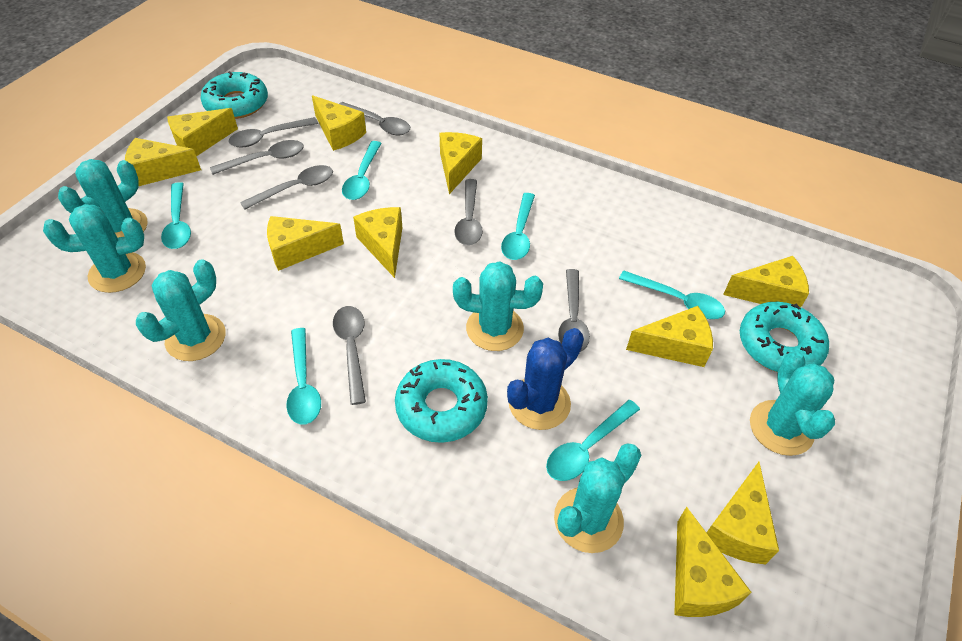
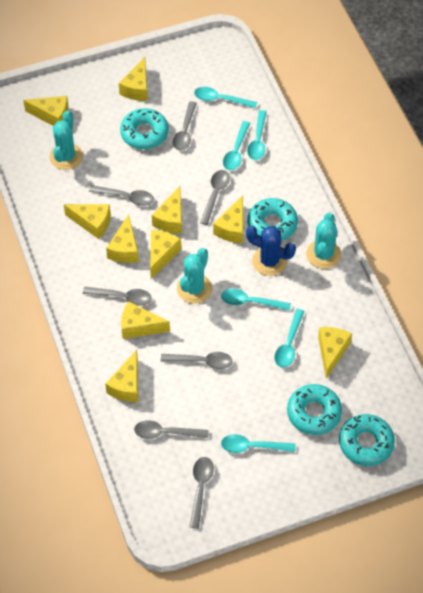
turquoise cactus: 6 -> 3
turquoise donut: 3 -> 4

